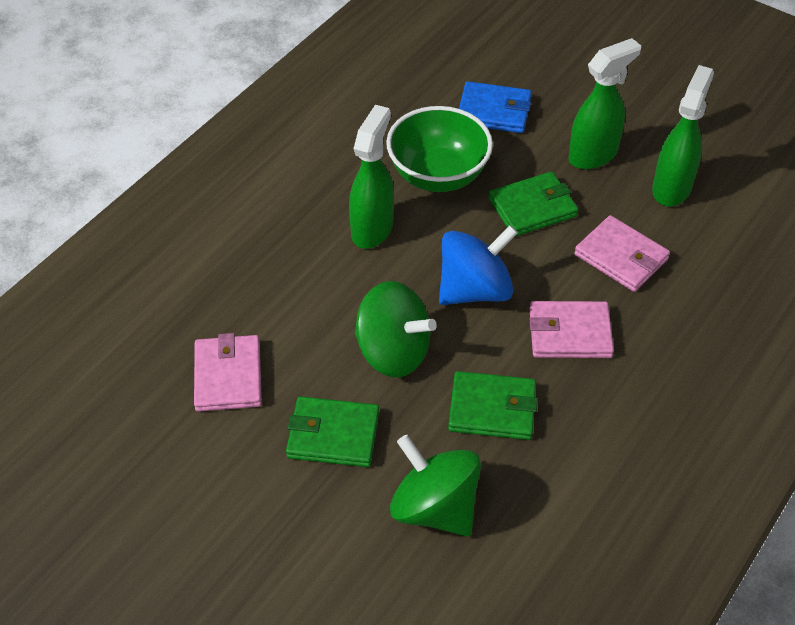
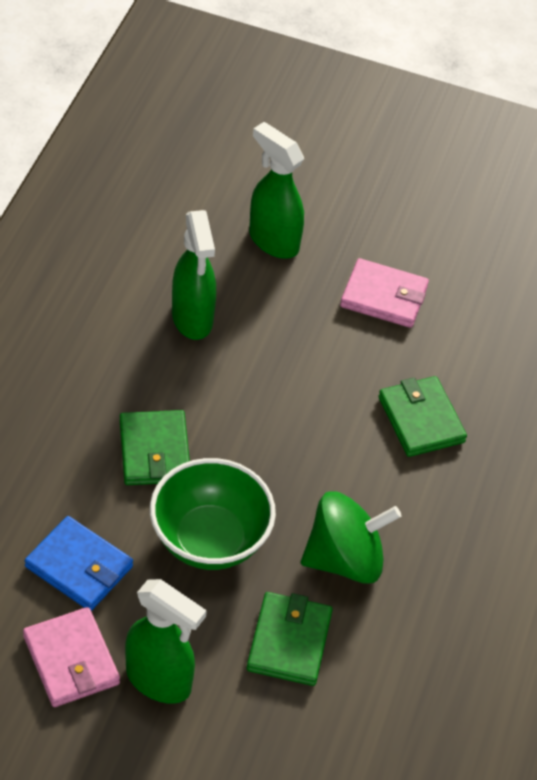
blue spinning top: 1 -> 0
green spinning top: 2 -> 1
pink wallet: 3 -> 2

